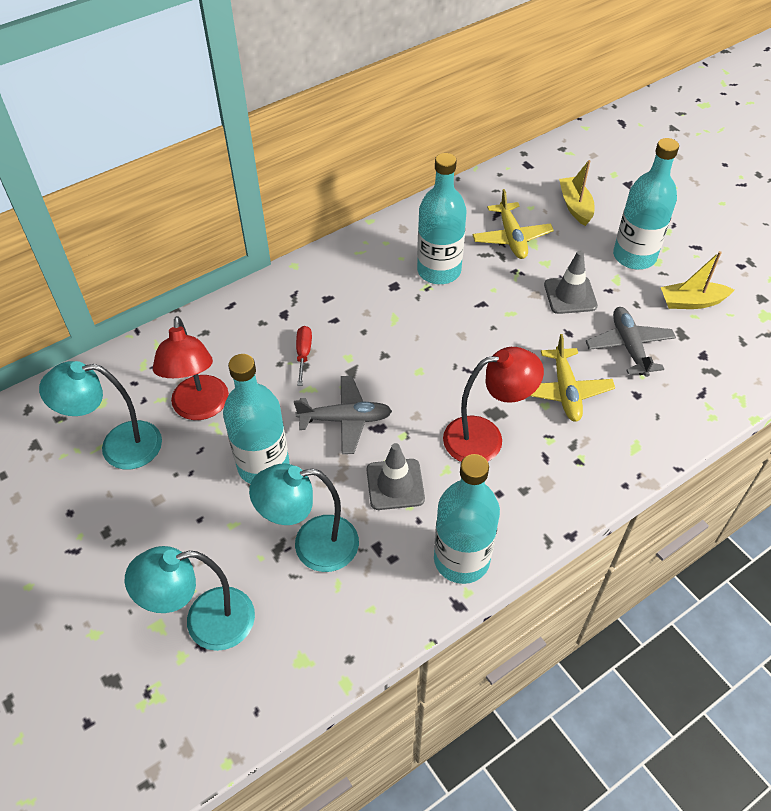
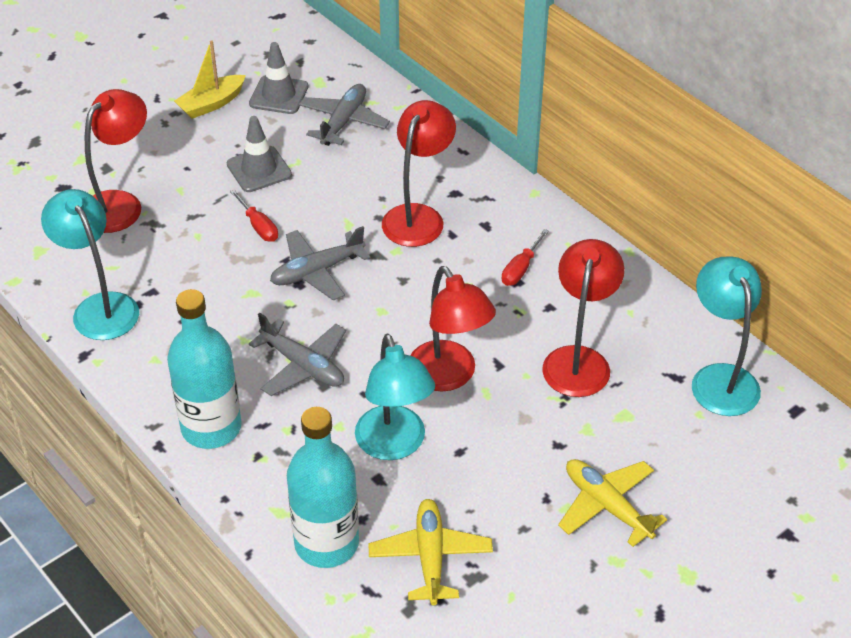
grey plane: 2 -> 3
red lamp: 2 -> 4
red screwdriver: 1 -> 2
turquoise bottle: 4 -> 2
yellow boat: 2 -> 1

